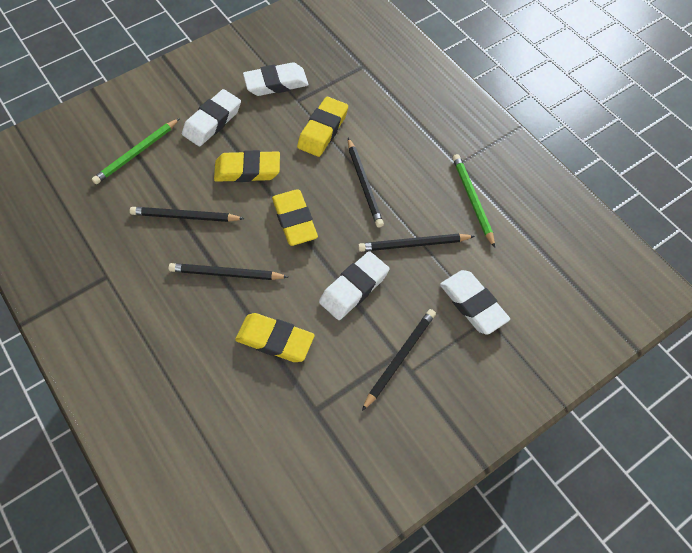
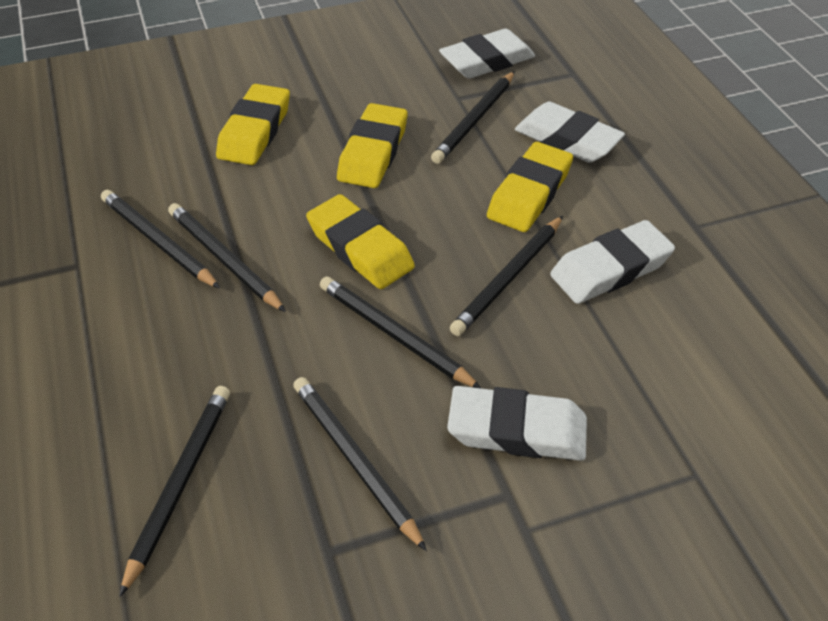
black pencil: 5 -> 7
green pencil: 2 -> 0

